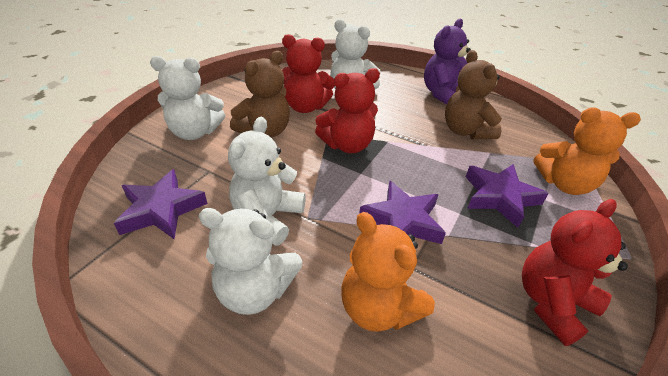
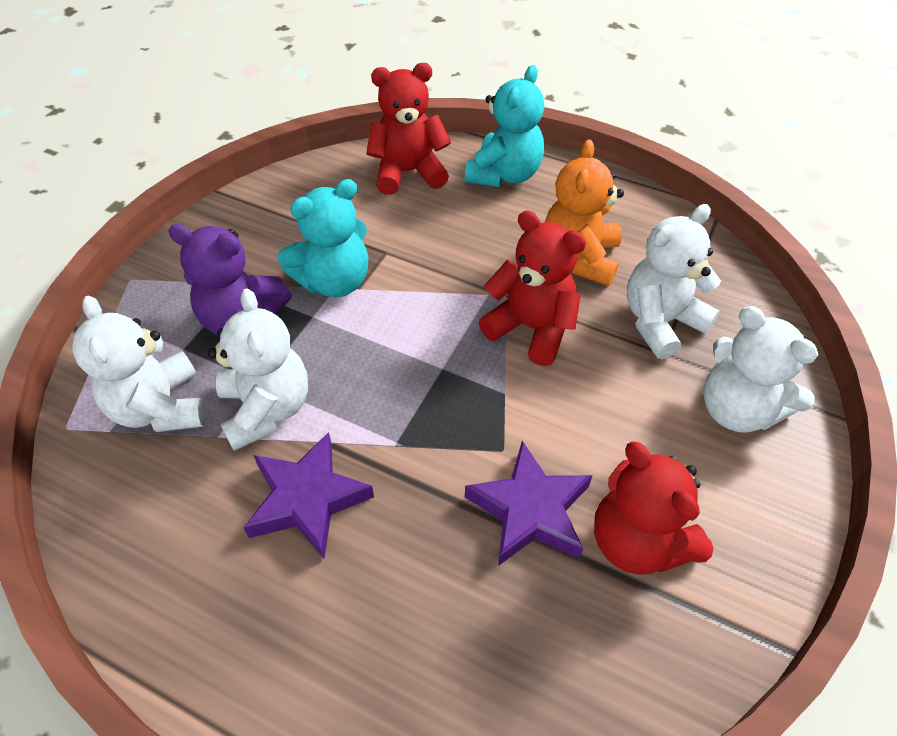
brown teddy bear: 2 -> 0
orange teddy bear: 2 -> 1
purple star: 3 -> 2
turquoise teddy bear: 0 -> 2

